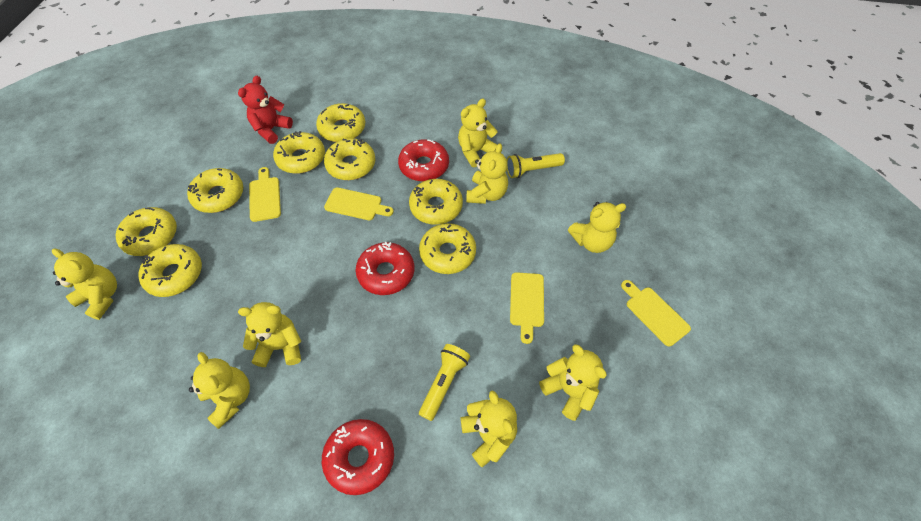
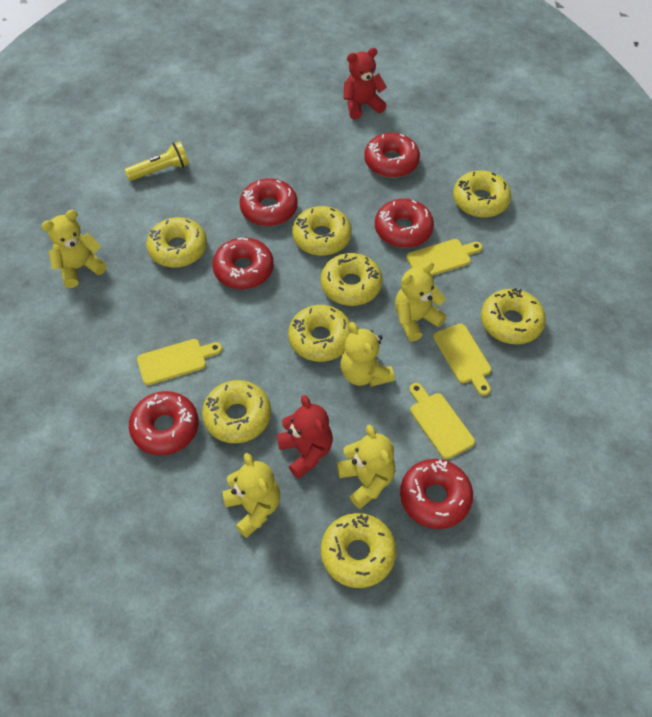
red donut: 3 -> 6
red teddy bear: 1 -> 2
yellow flashlight: 2 -> 1
yellow teddy bear: 8 -> 5

